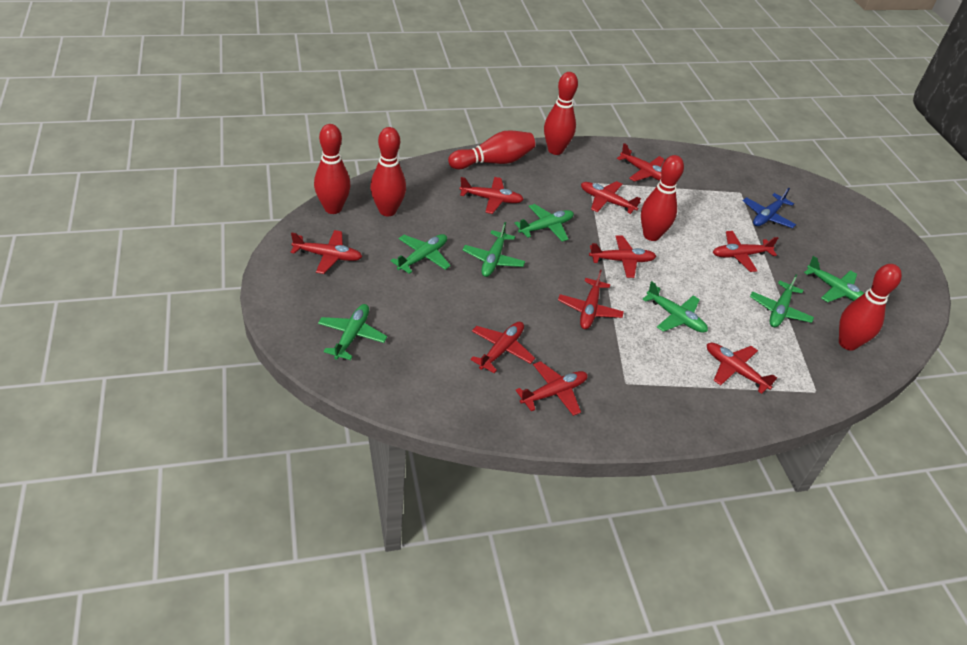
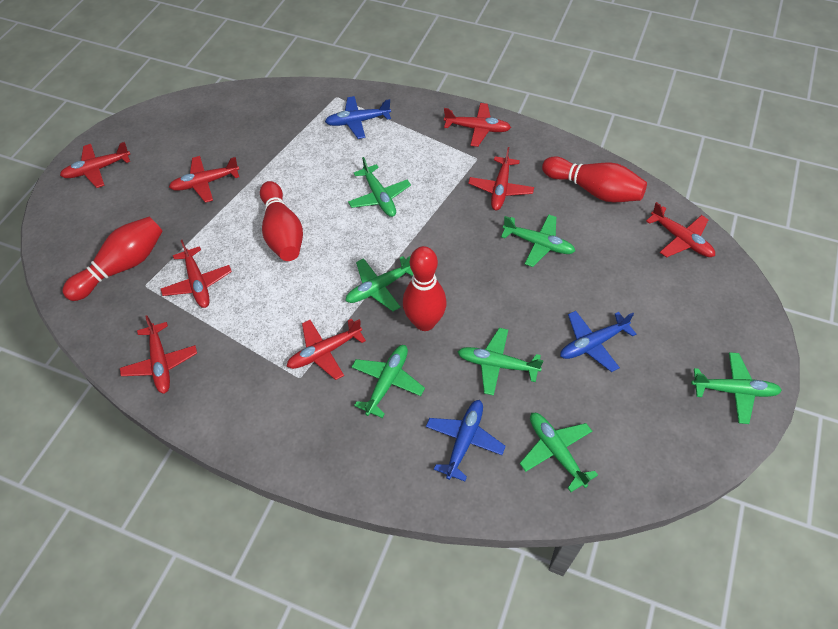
blue plane: 1 -> 3
red bowling pin: 6 -> 4
red plane: 10 -> 8

